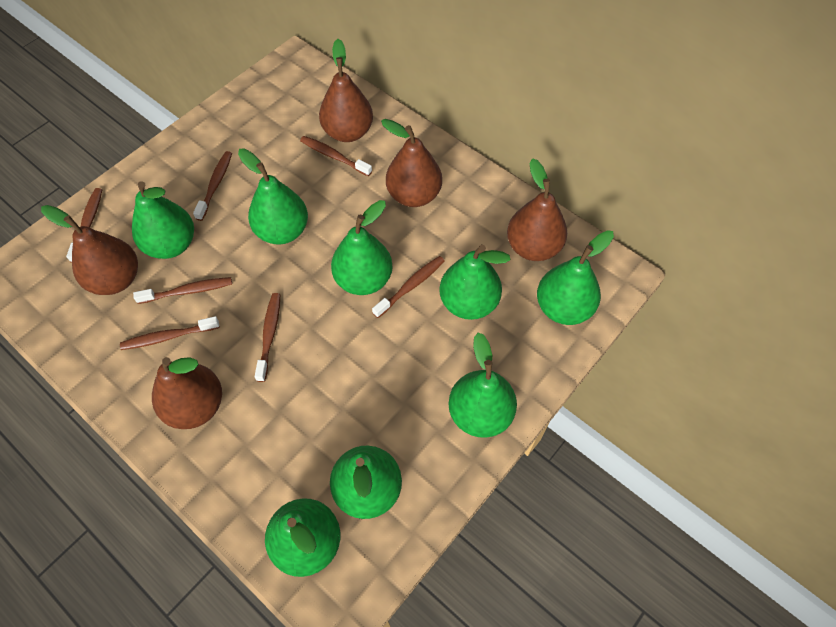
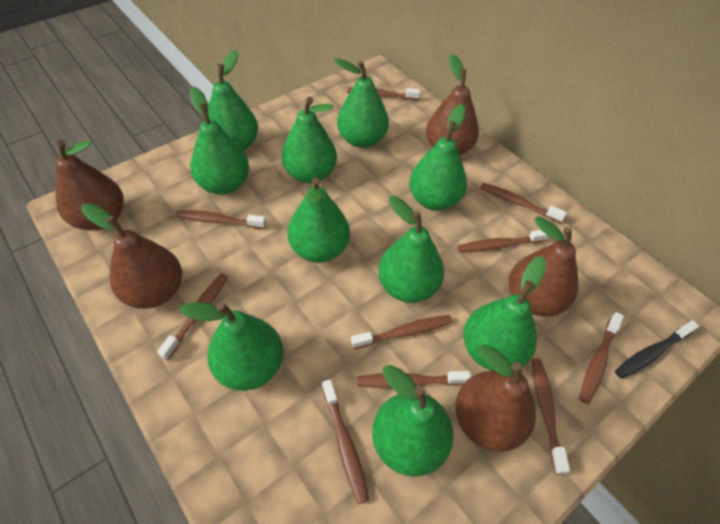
black toothbrush: 0 -> 1
brown toothbrush: 7 -> 10
green pear: 8 -> 10

